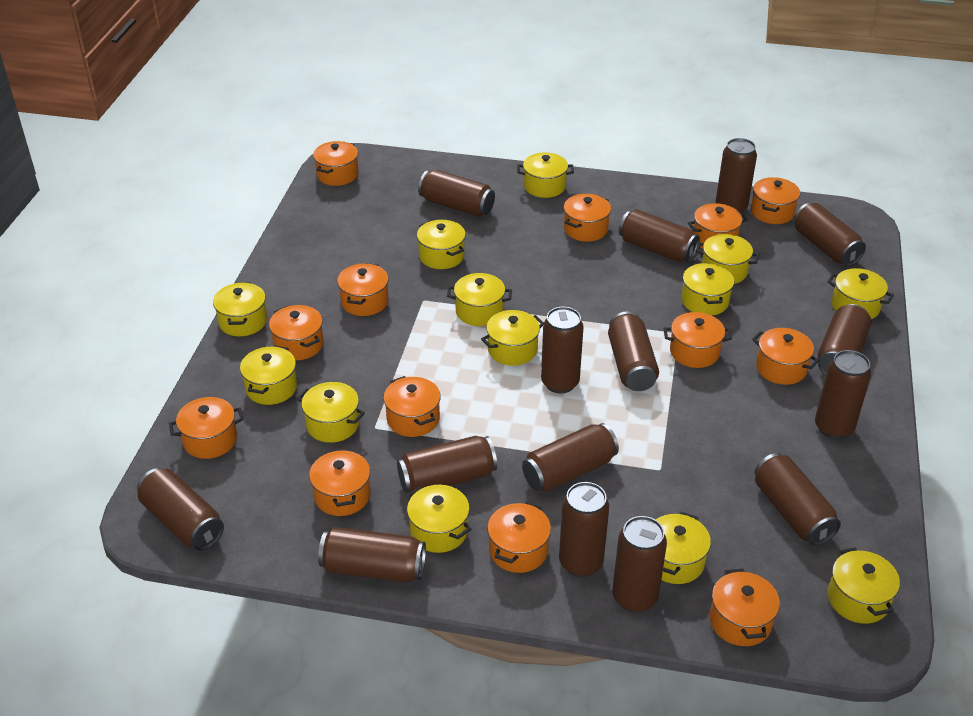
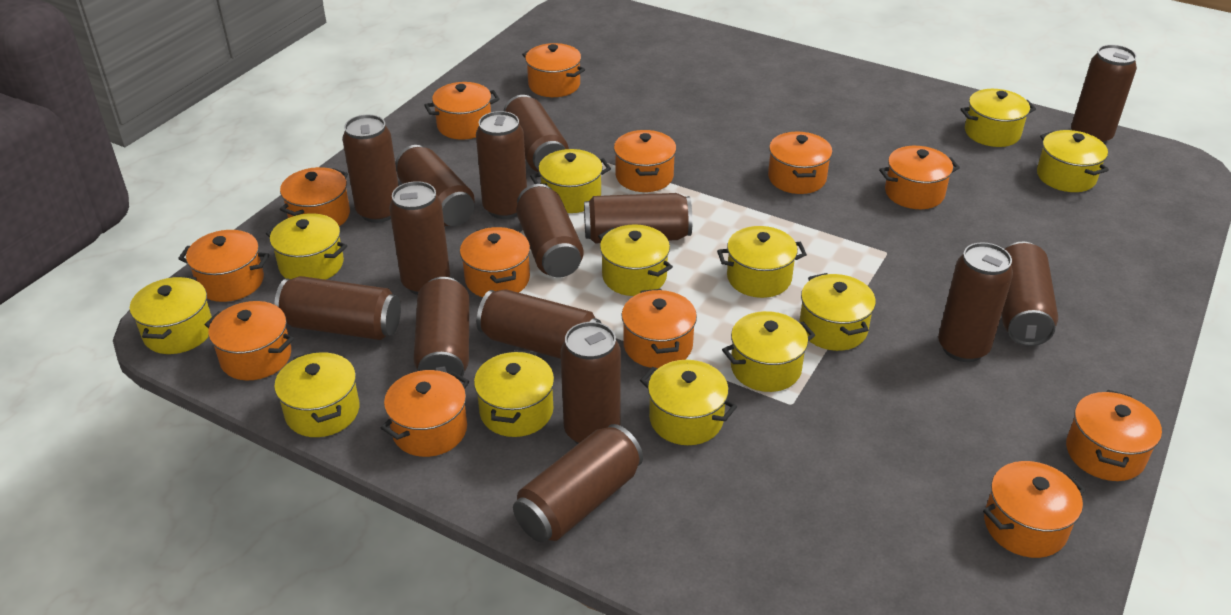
yellow pot: 13 -> 12

